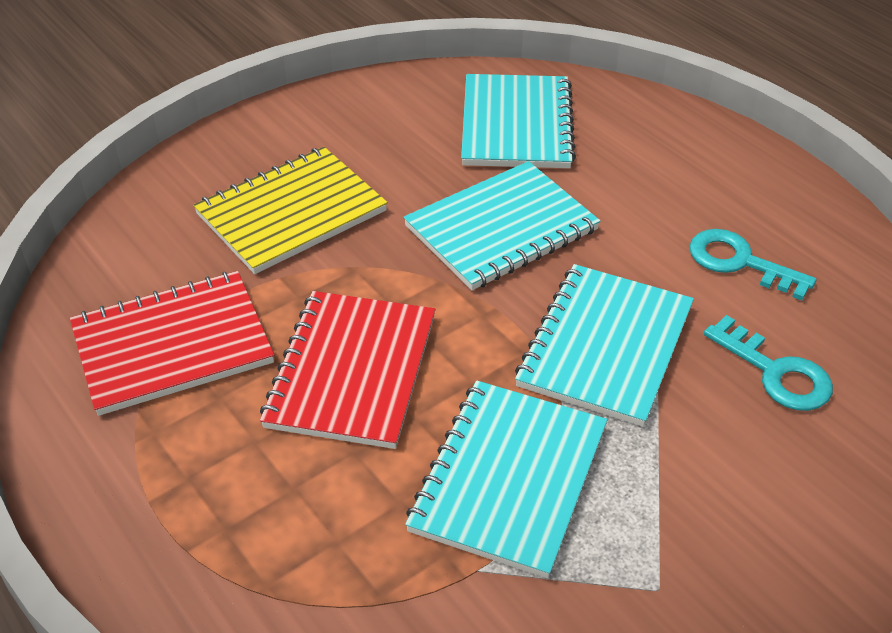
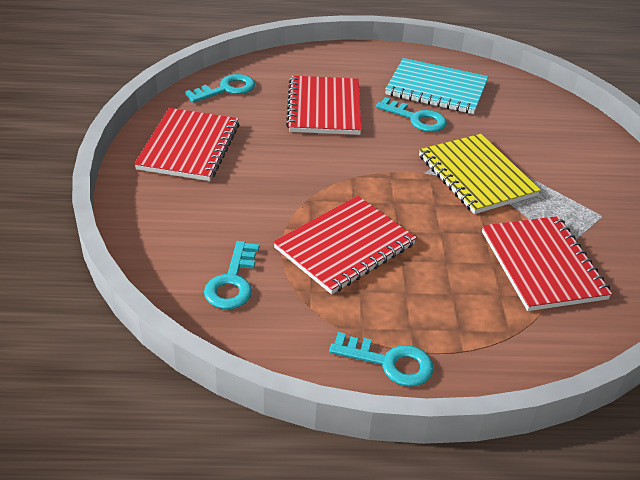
red notebook: 2 -> 4
turquoise key: 2 -> 4
turquoise notebook: 4 -> 1

